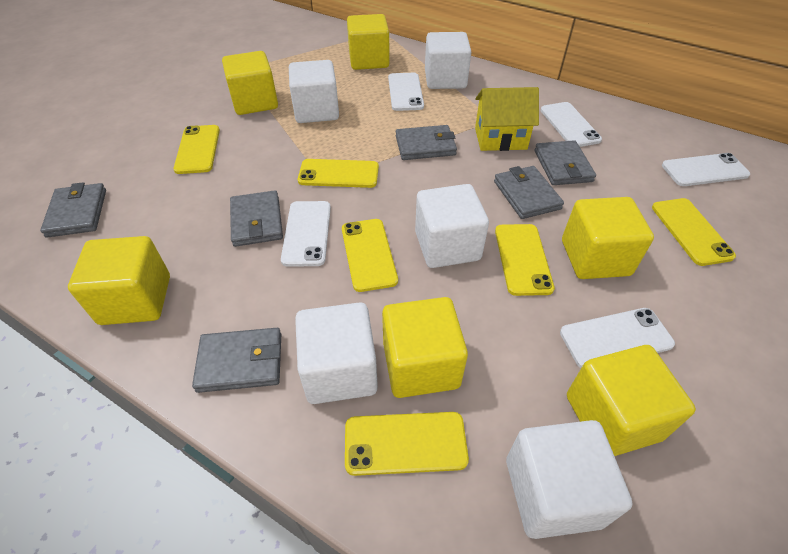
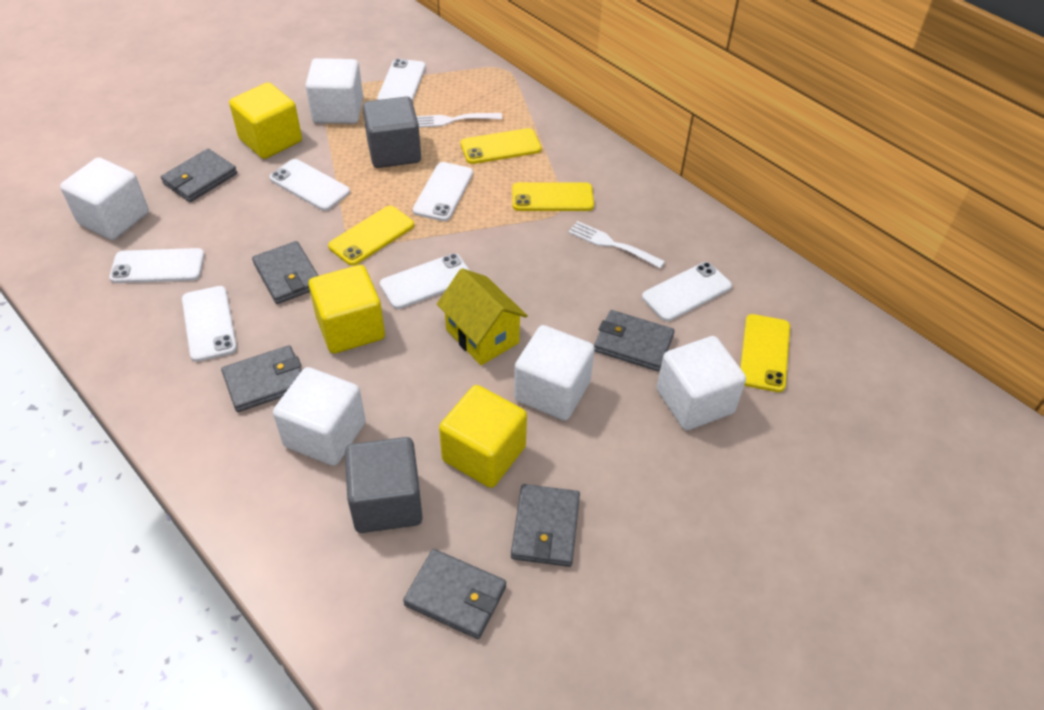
grey cube: 0 -> 2
white fork: 0 -> 2
white phone: 5 -> 7
yellow cube: 6 -> 3
yellow phone: 6 -> 4

